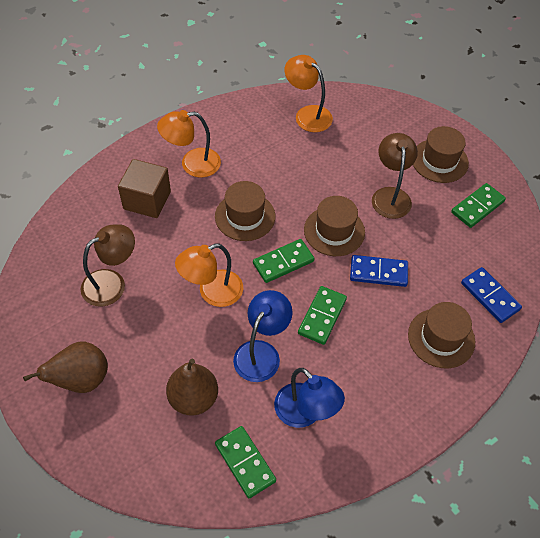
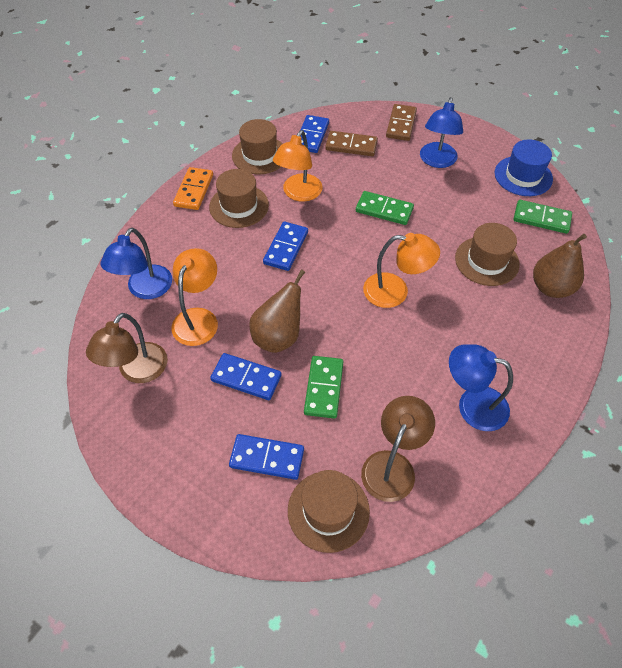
blue domino: 2 -> 4
blue hat: 0 -> 1
blue lamp: 2 -> 3
brown cube: 1 -> 0
brown domino: 0 -> 2
green domino: 4 -> 3
orange domino: 0 -> 1

